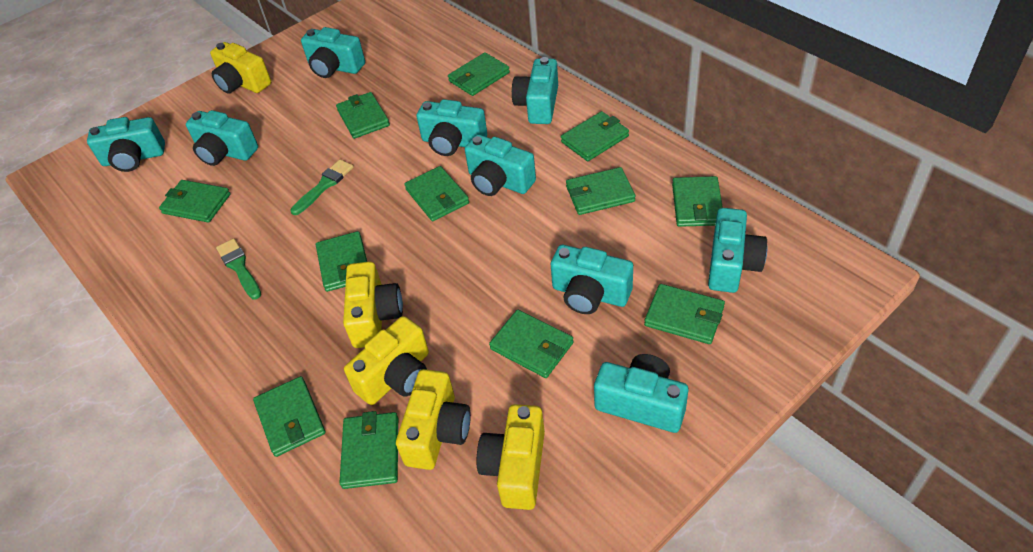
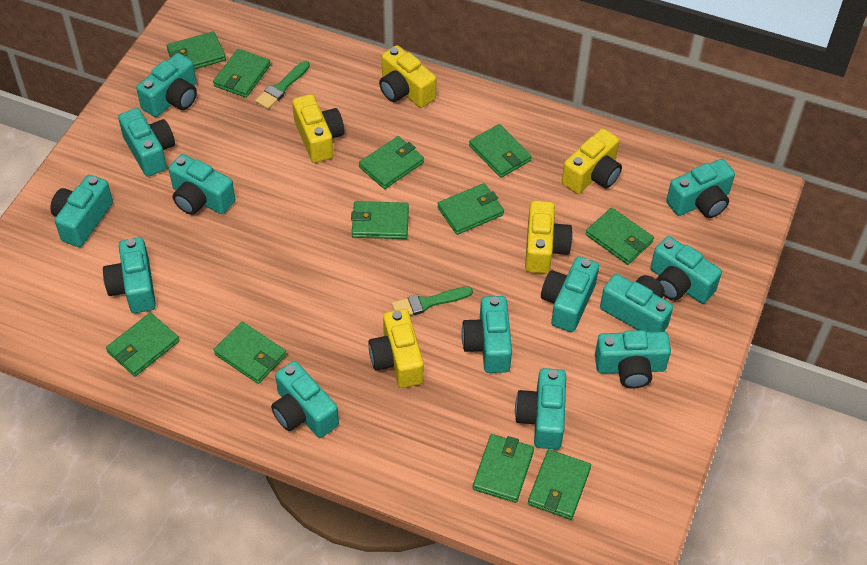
green wallet: 12 -> 11
turquoise camera: 9 -> 13

